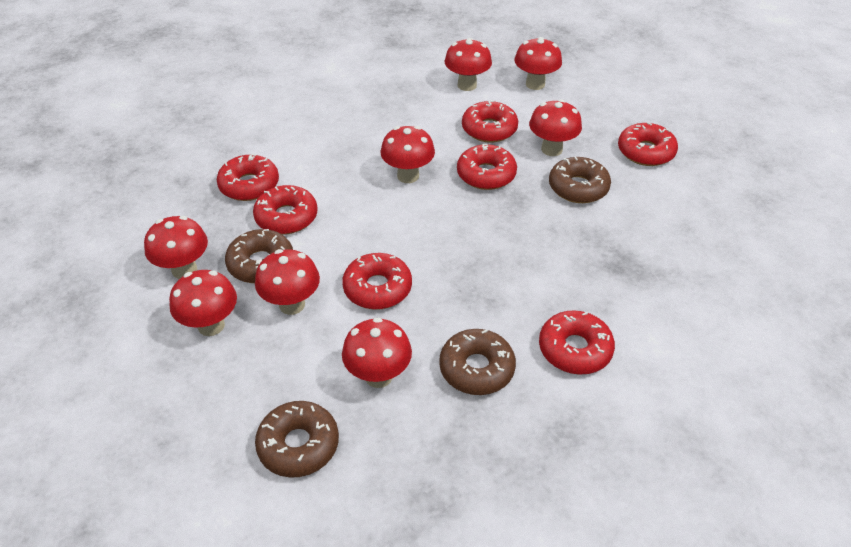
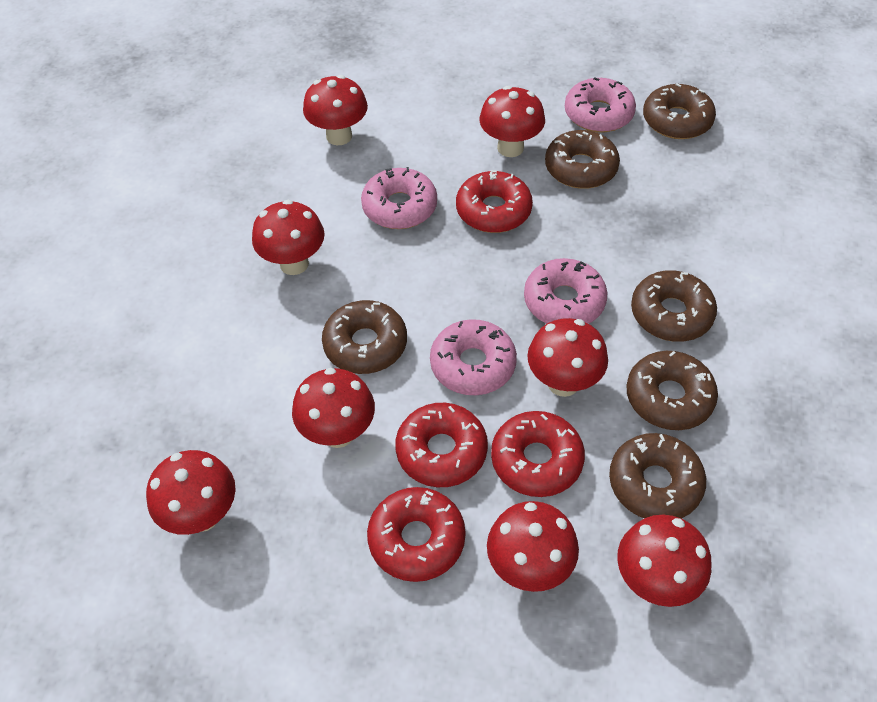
brown donut: 4 -> 6
pink donut: 0 -> 4
red donut: 7 -> 4

